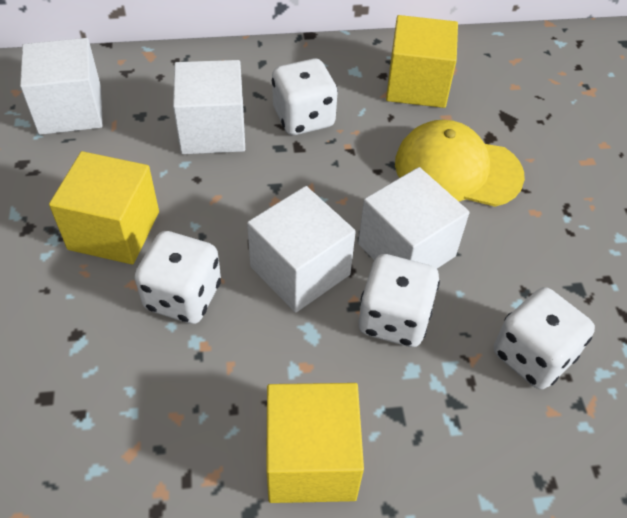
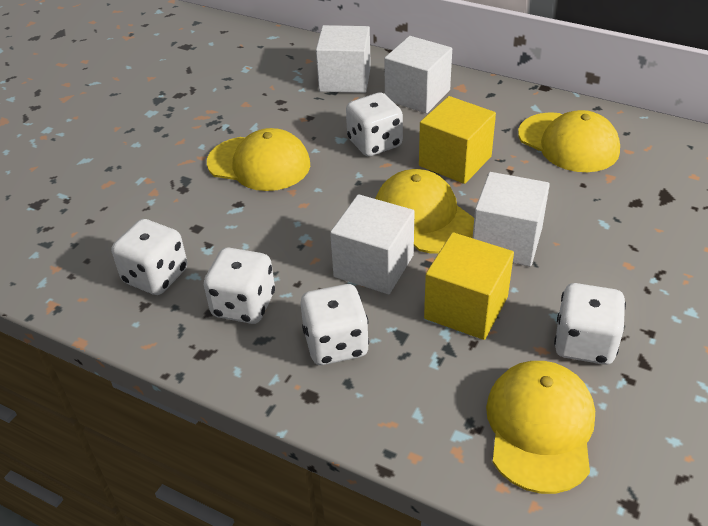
white dice: 4 -> 5
yellow cap: 1 -> 4
yellow cube: 3 -> 2

